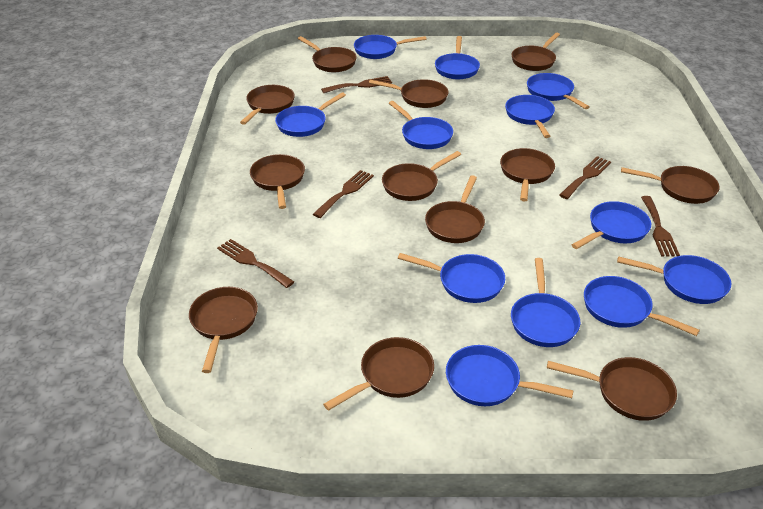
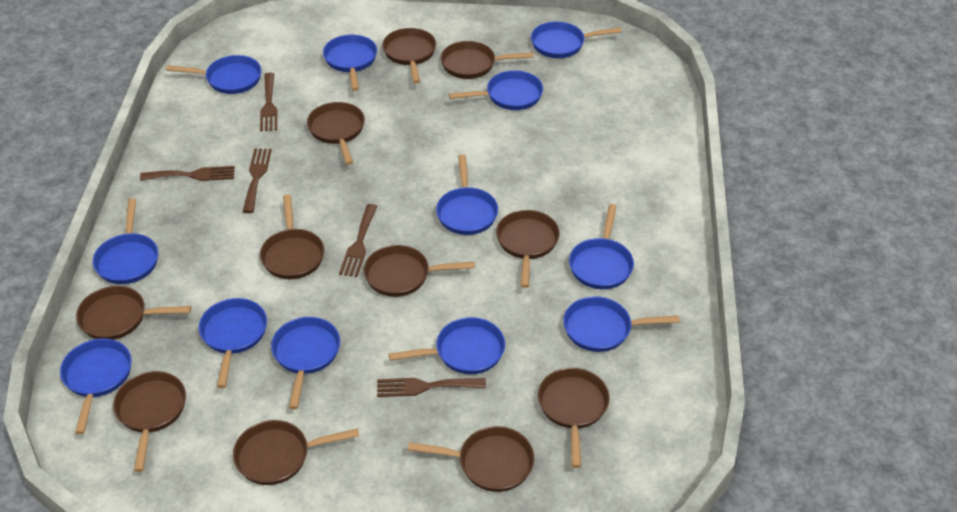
brown pan: 12 -> 11

